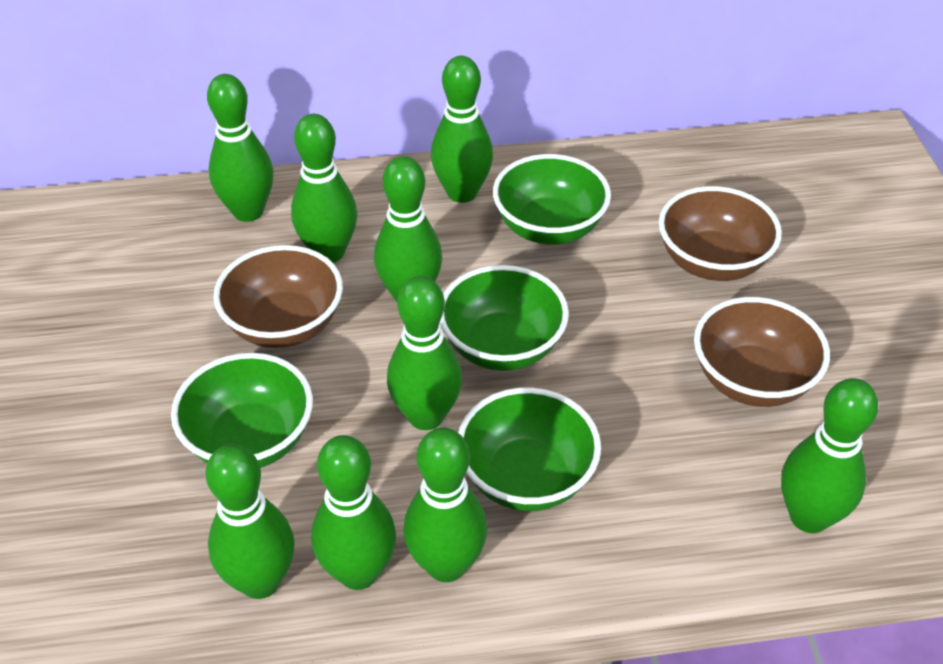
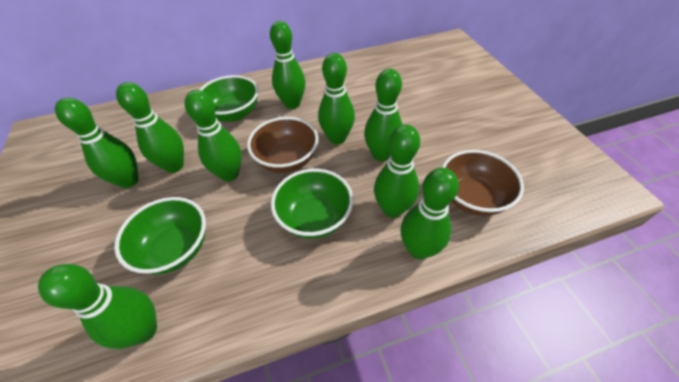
brown bowl: 3 -> 2
green bowl: 4 -> 3

